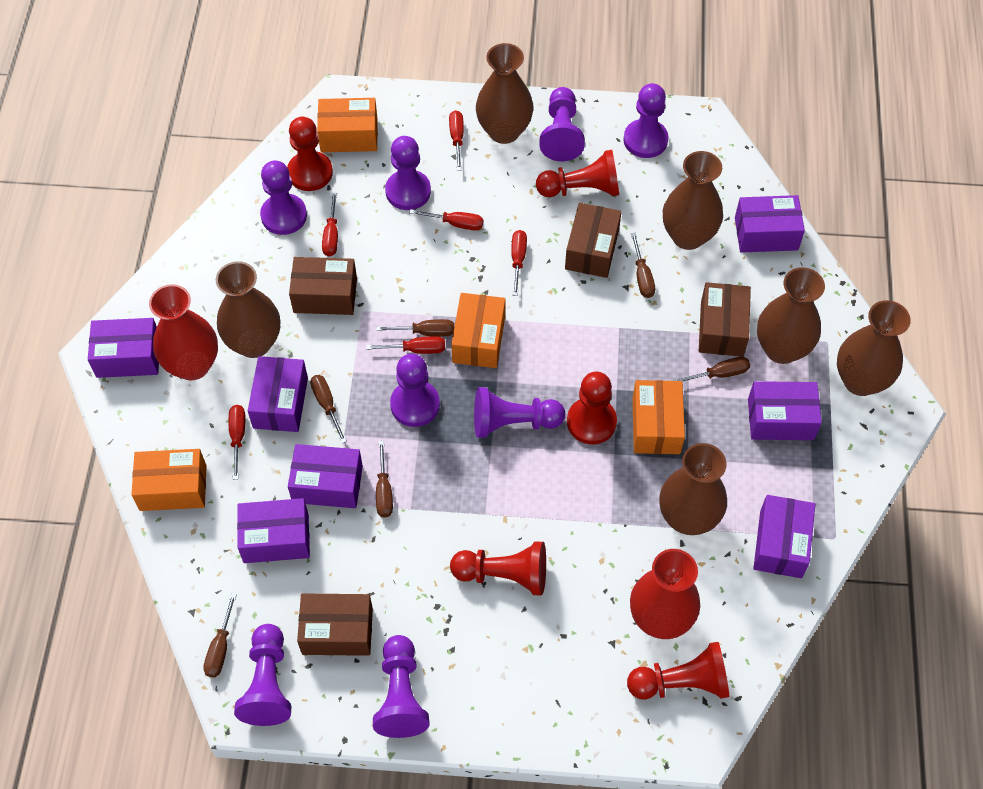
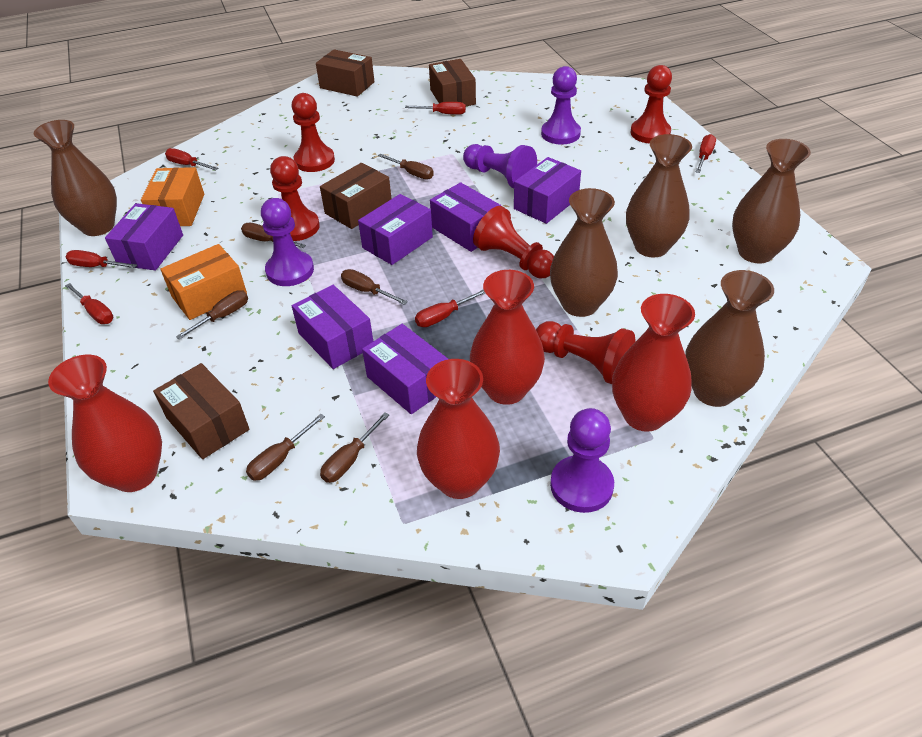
brown vase: 6 -> 5
orange box: 4 -> 2
purple box: 7 -> 6
purple pawn: 8 -> 4
red vase: 2 -> 4

